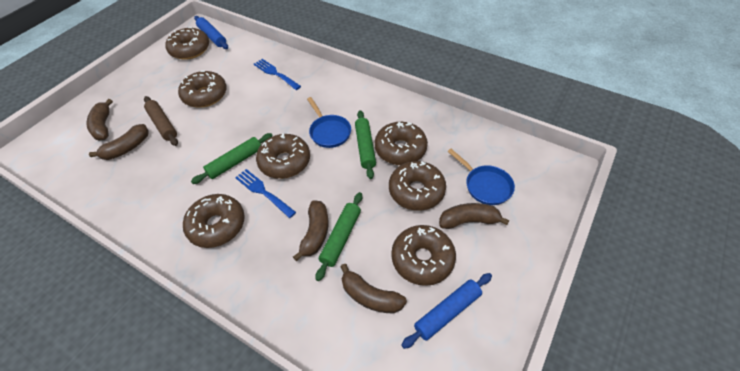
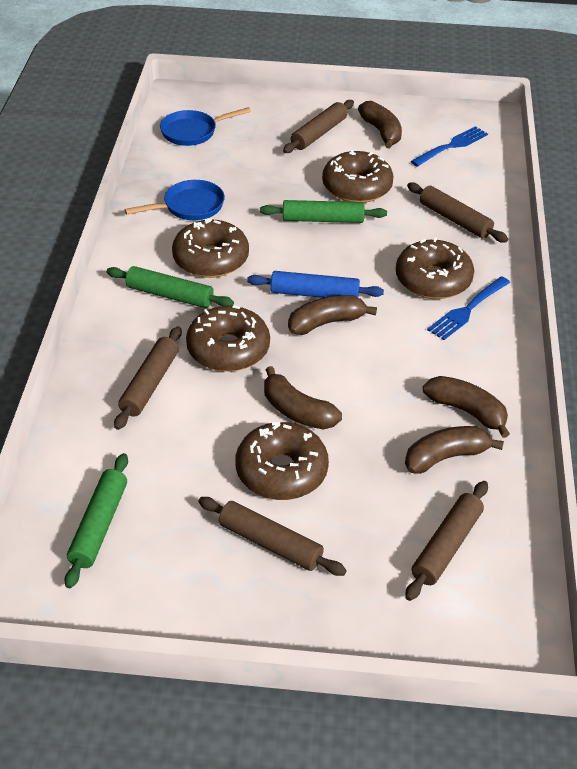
blue rolling pin: 2 -> 1
brown donut: 7 -> 5
brown rolling pin: 1 -> 5

